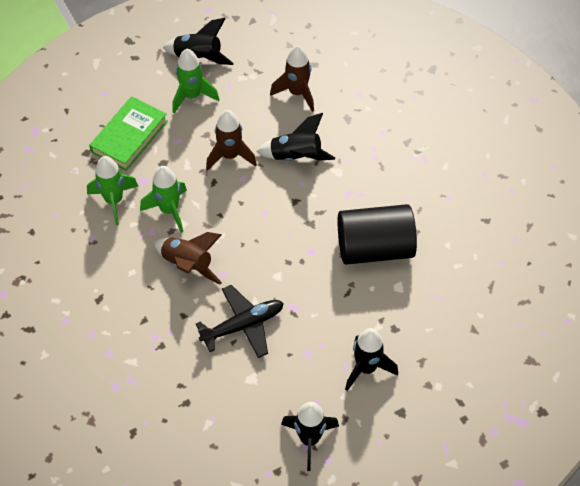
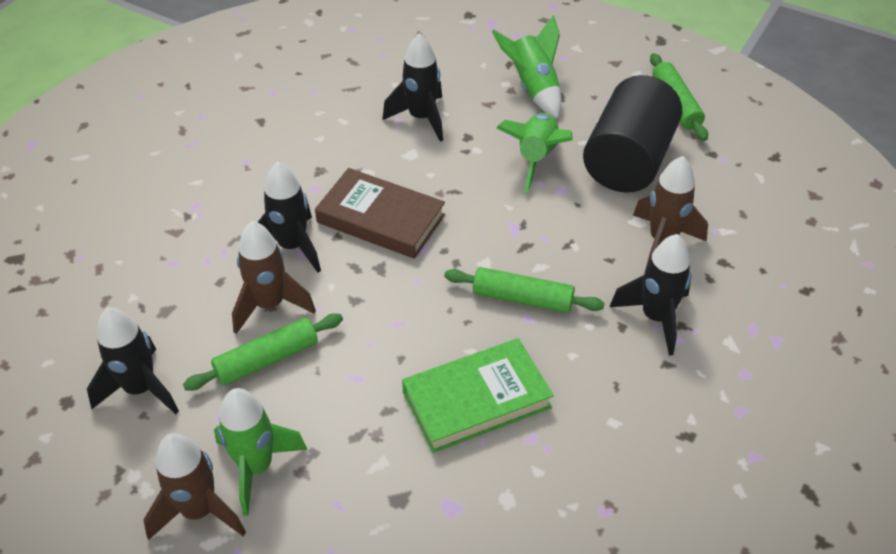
black plane: 1 -> 0
brown book: 0 -> 1
green rolling pin: 0 -> 3

